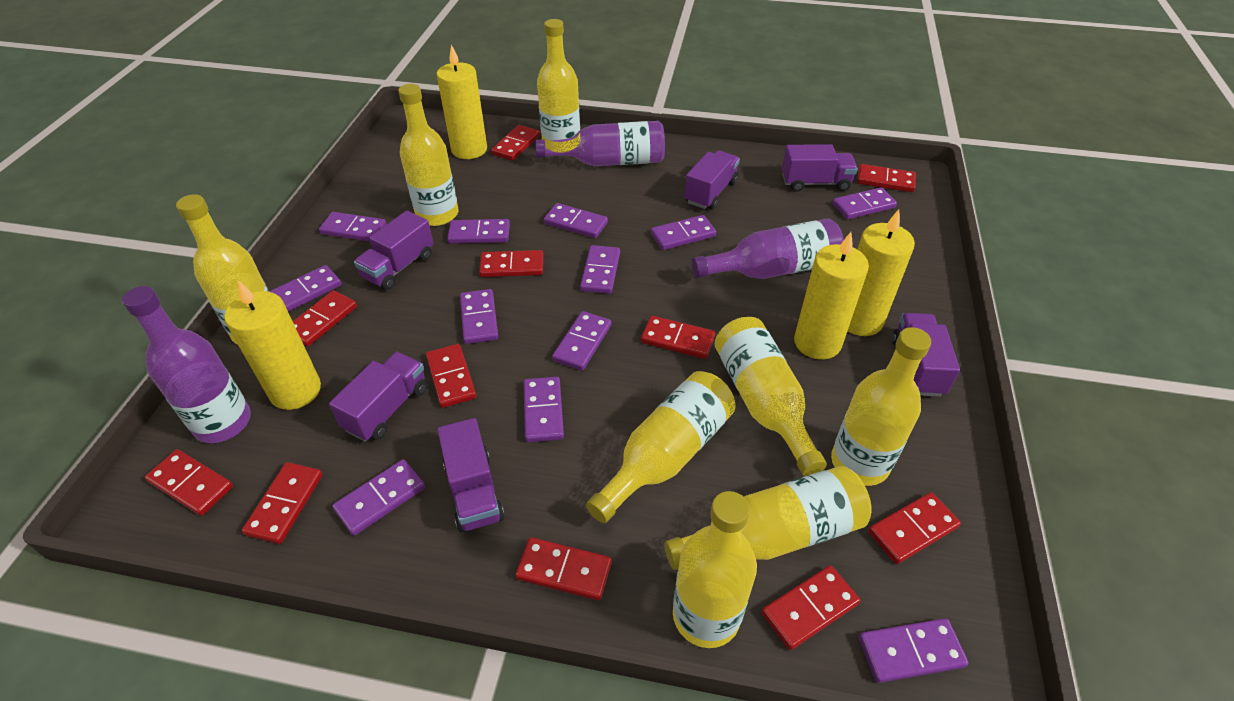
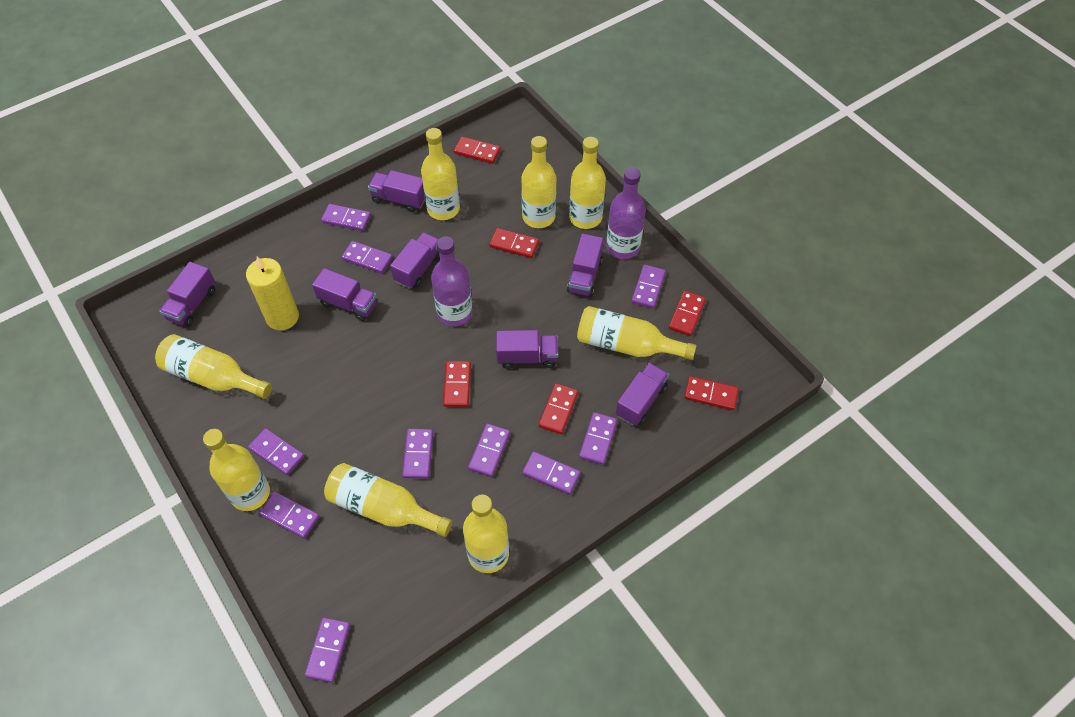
purple bottle: 3 -> 2
purple domino: 12 -> 10
purple truck: 6 -> 7
red domino: 11 -> 6
yellow candle: 4 -> 1

